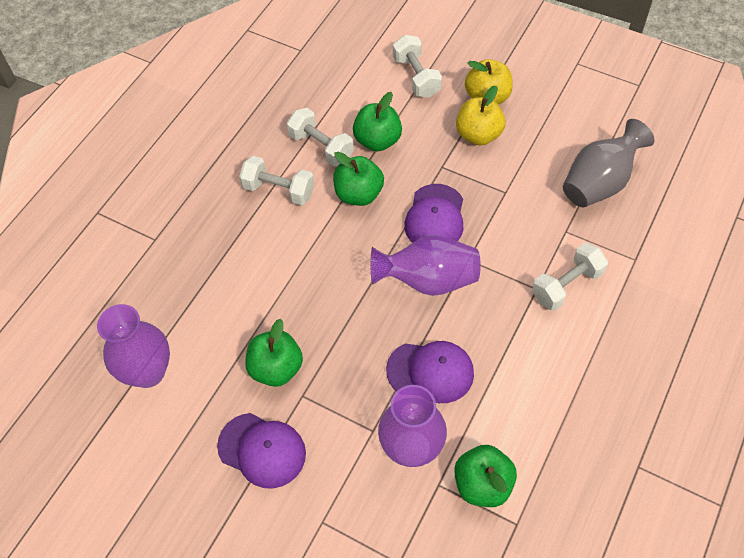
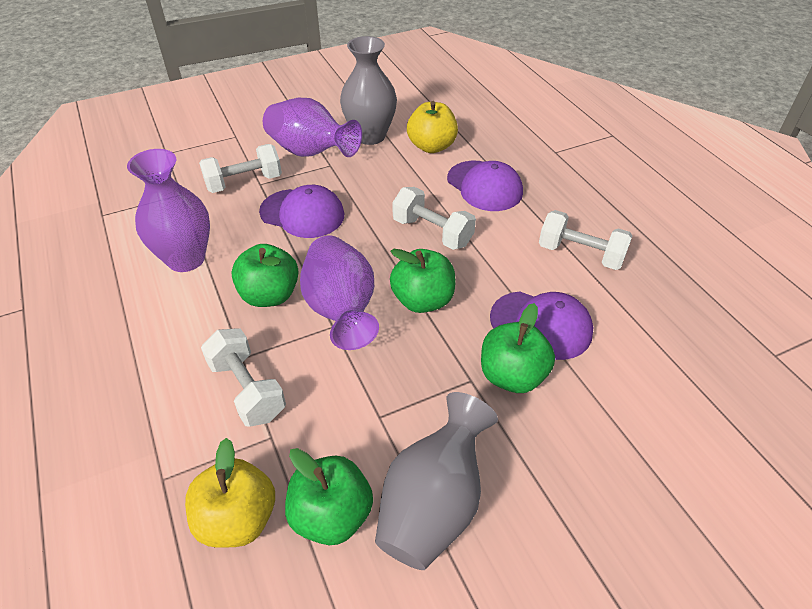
grey vase: 1 -> 2

